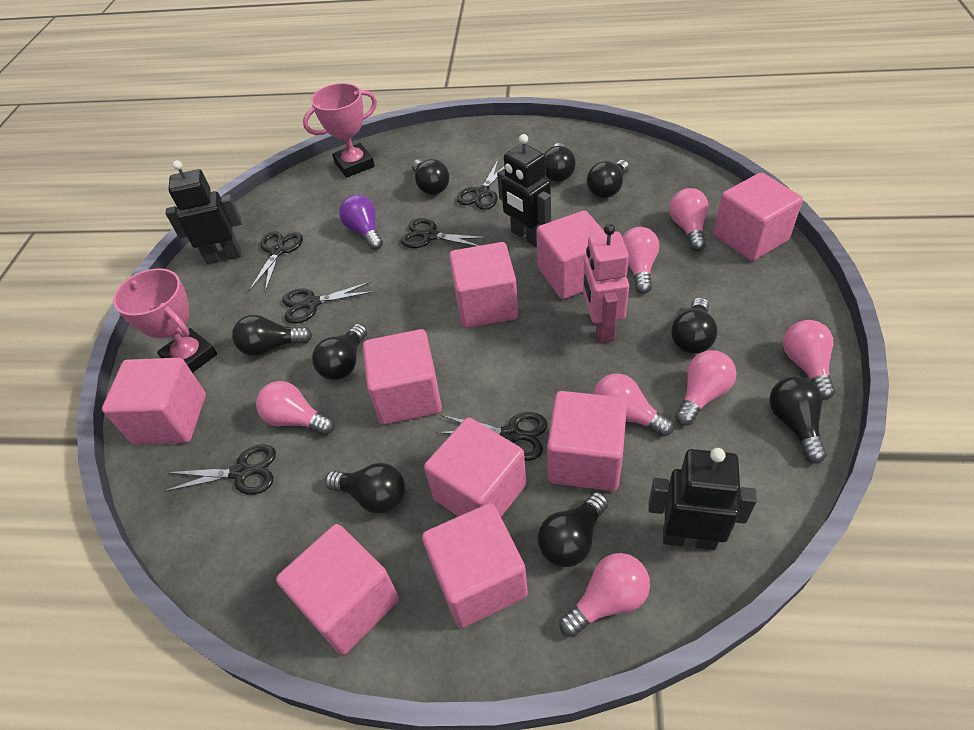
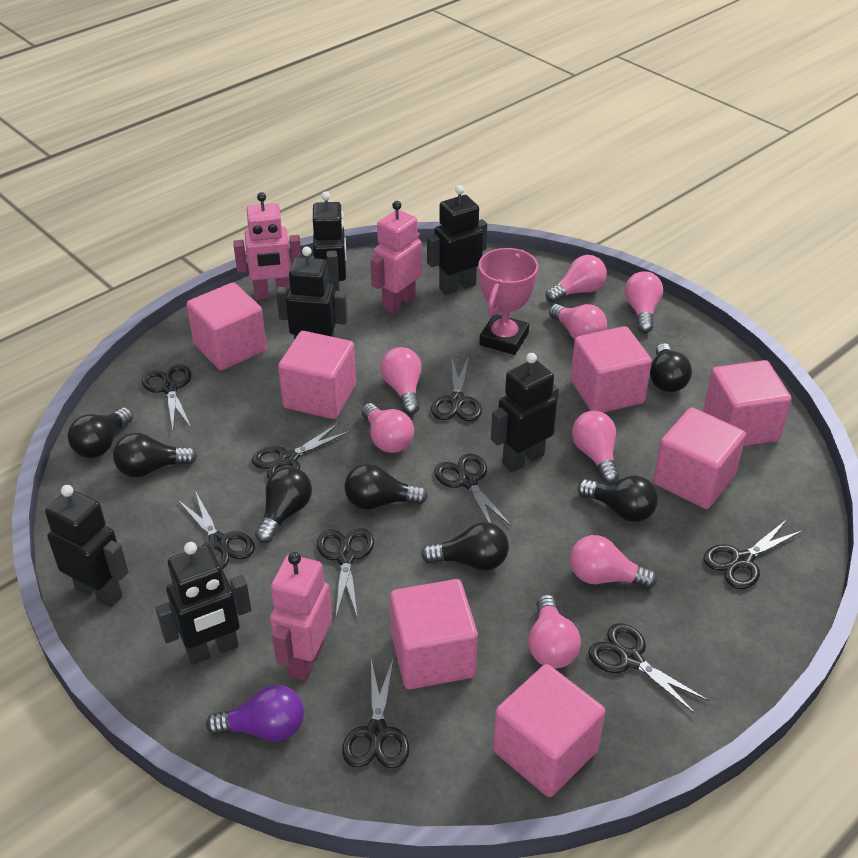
black light bulb: 9 -> 7
black robot: 3 -> 6
black scissors: 6 -> 9
pink cube: 9 -> 7
pink light bulb: 7 -> 8
pink robot: 1 -> 3
pink trophy: 2 -> 1

